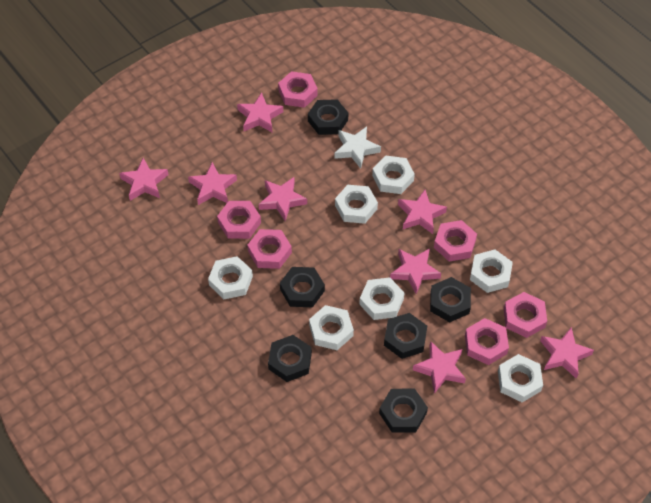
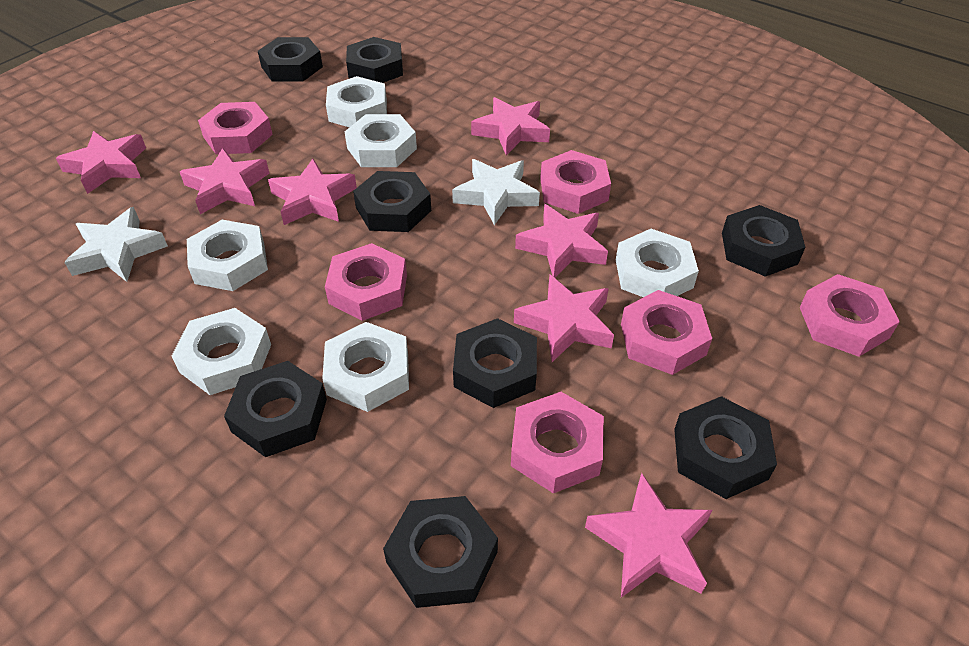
black nut: 6 -> 8
pink star: 8 -> 7
white nut: 7 -> 6
white star: 1 -> 2

